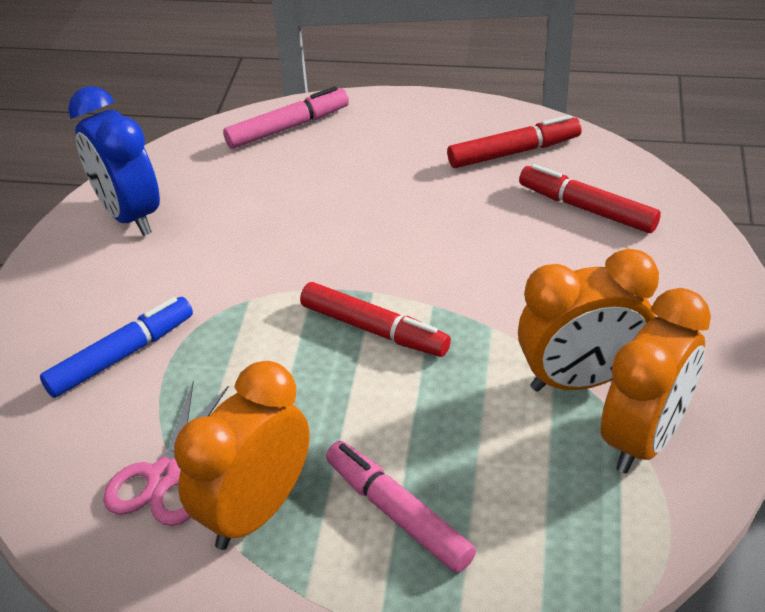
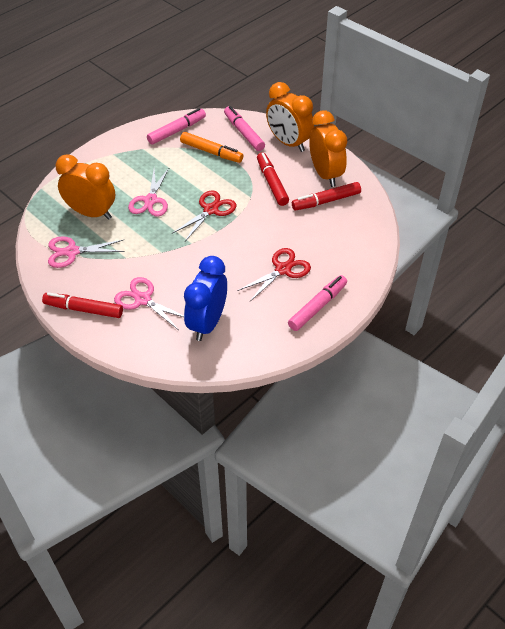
blue marker: 1 -> 0
orange marker: 0 -> 1
pink marker: 2 -> 3
pink scissors: 1 -> 3
red scissors: 0 -> 2

